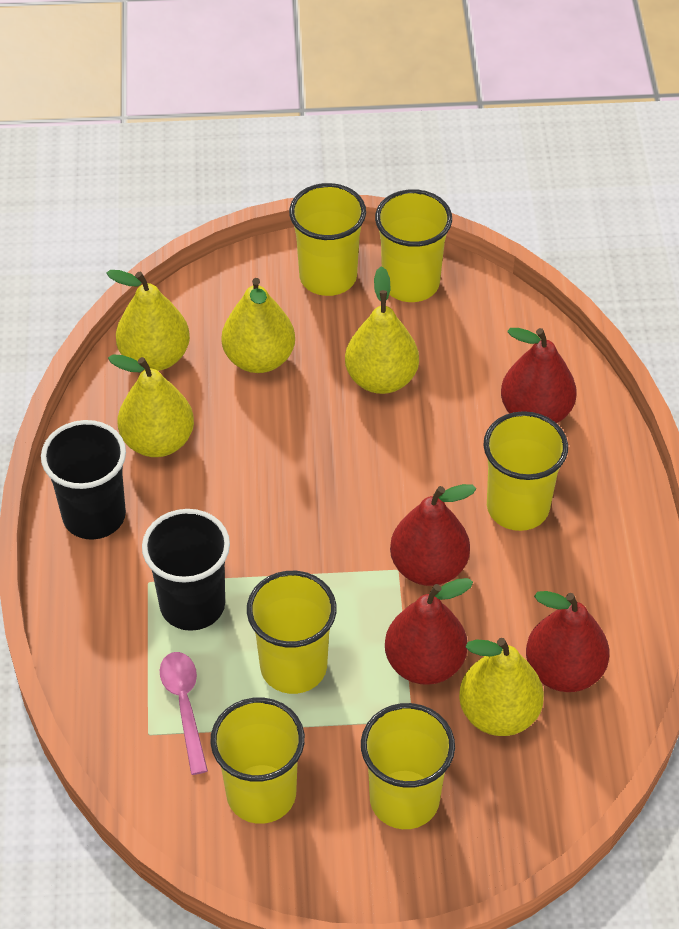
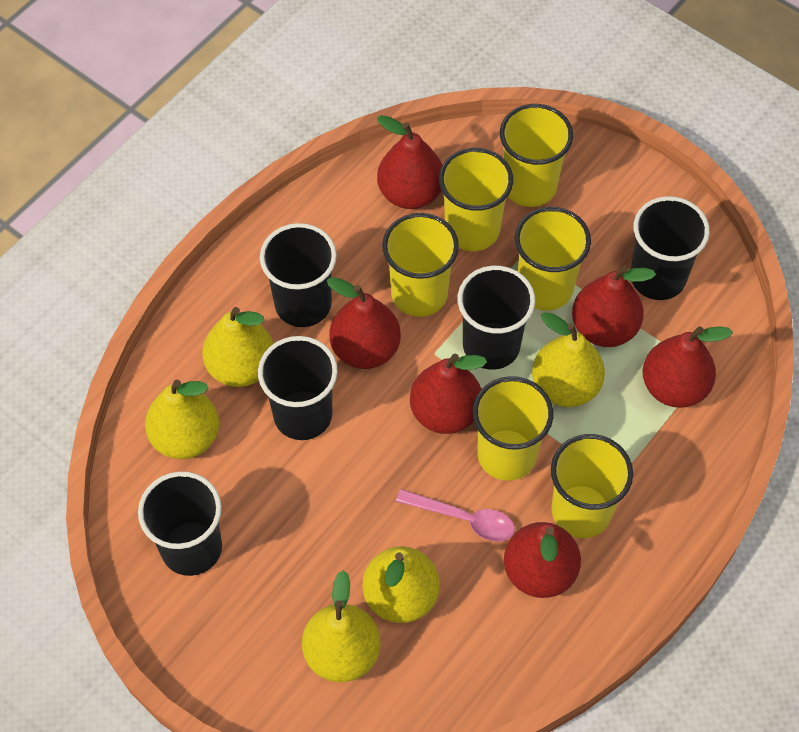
black cup: 2 -> 5
red pear: 4 -> 6

